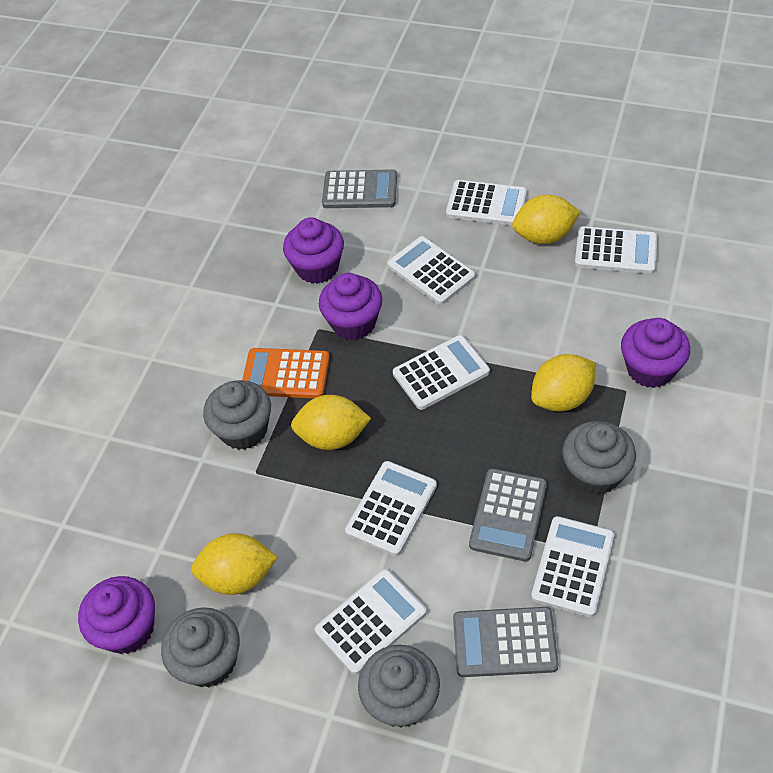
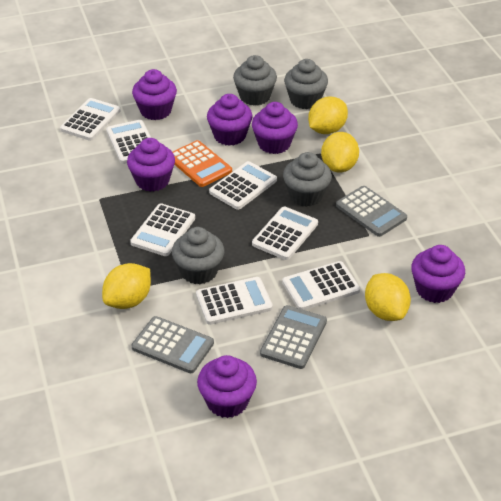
purple cupcake: 4 -> 6

